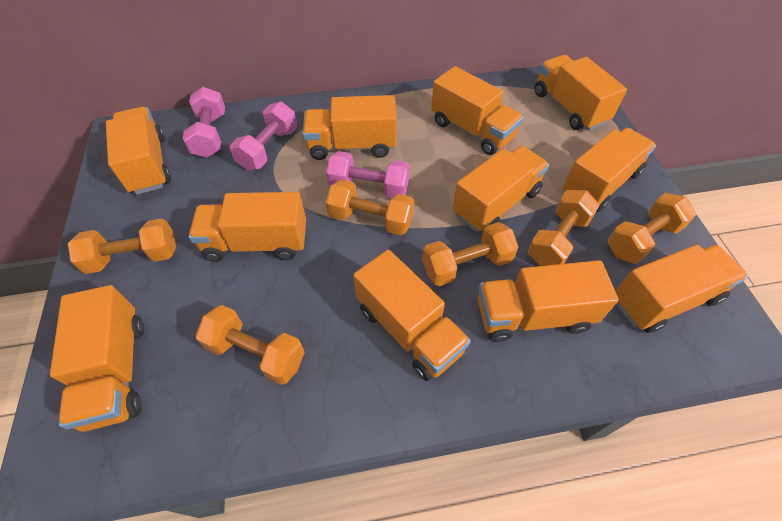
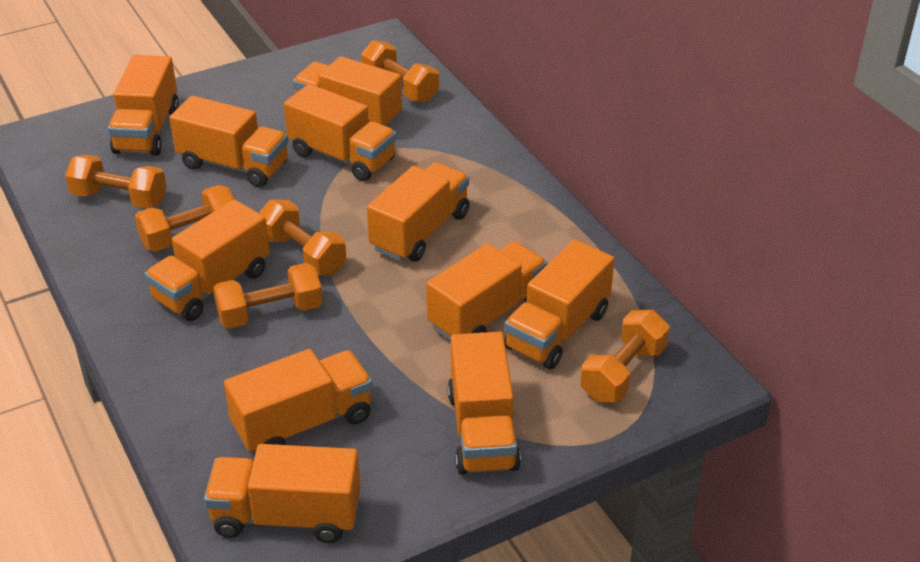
pink dumbbell: 3 -> 0

